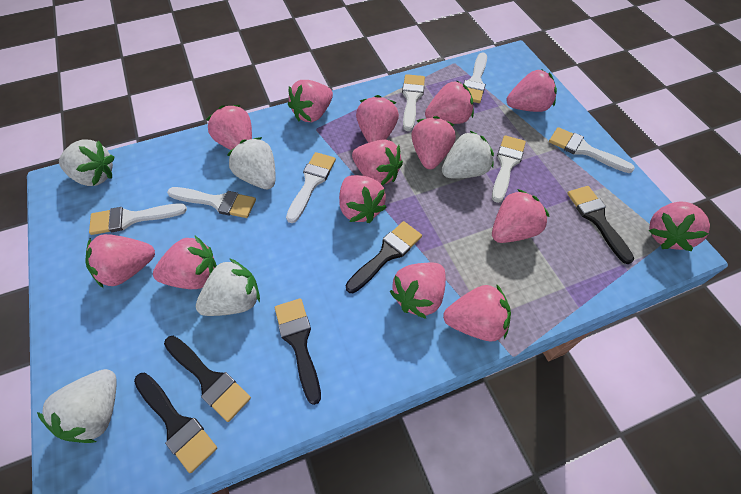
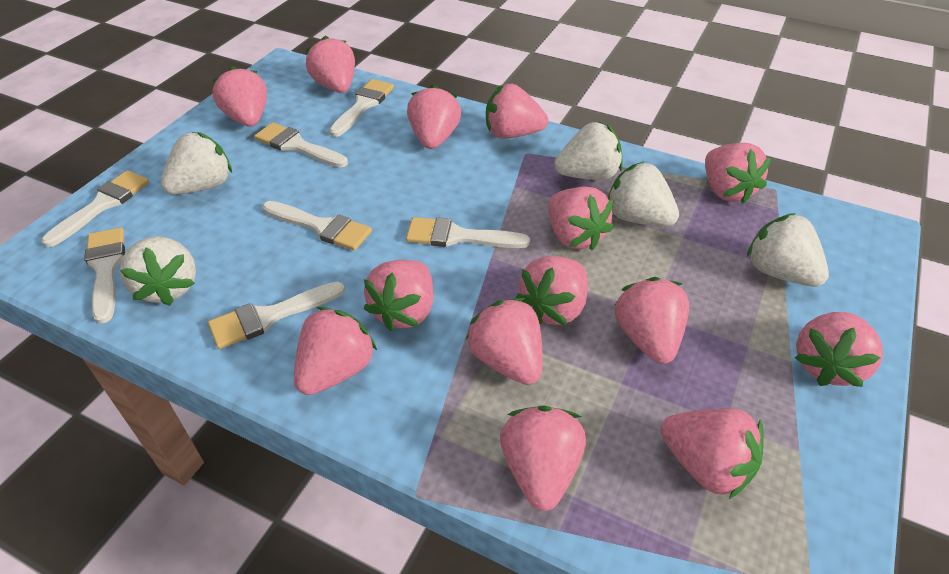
black brush: 5 -> 0

